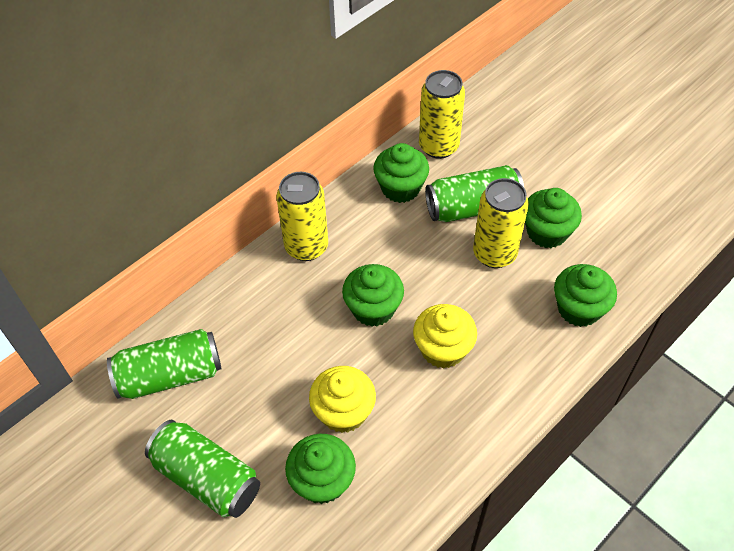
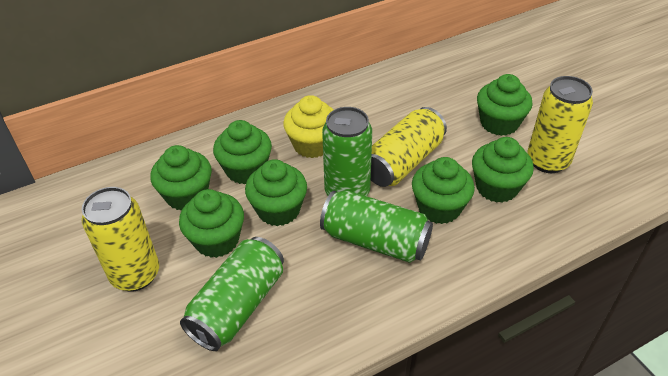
green cupcake: 5 -> 7
yellow cupcake: 2 -> 1

